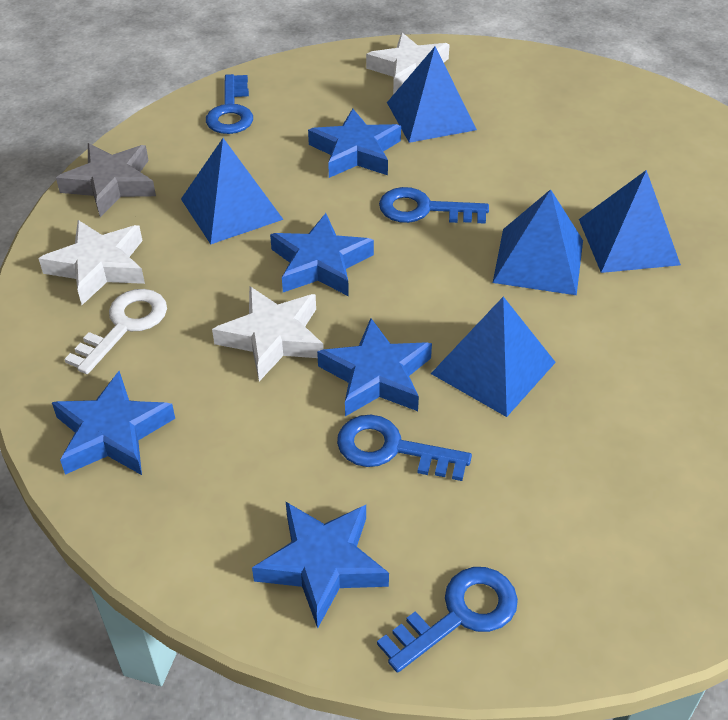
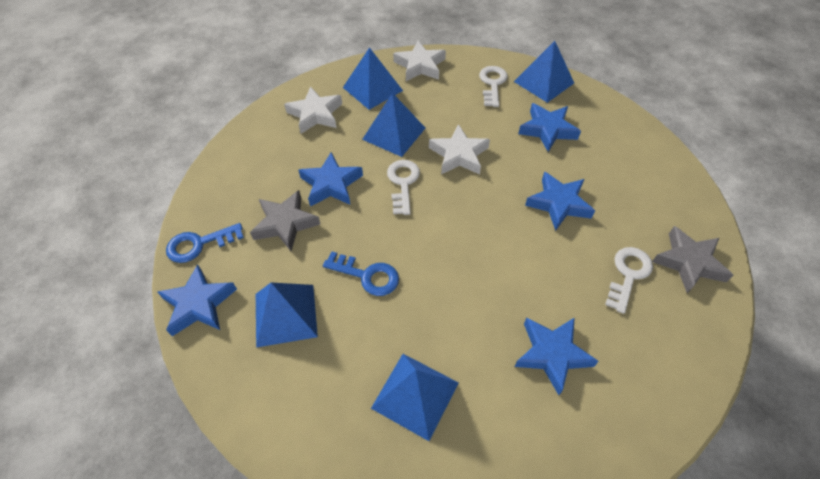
blue key: 4 -> 2
grey star: 1 -> 2
white key: 1 -> 3

